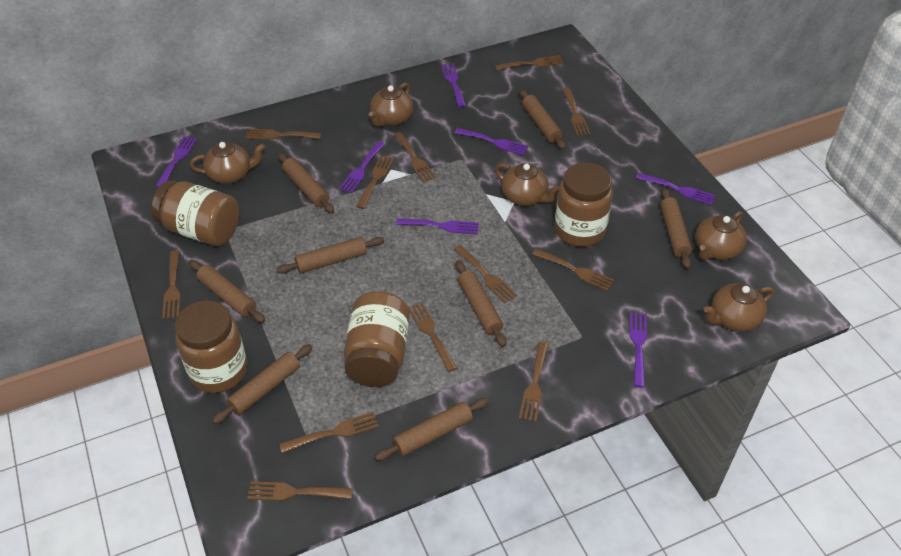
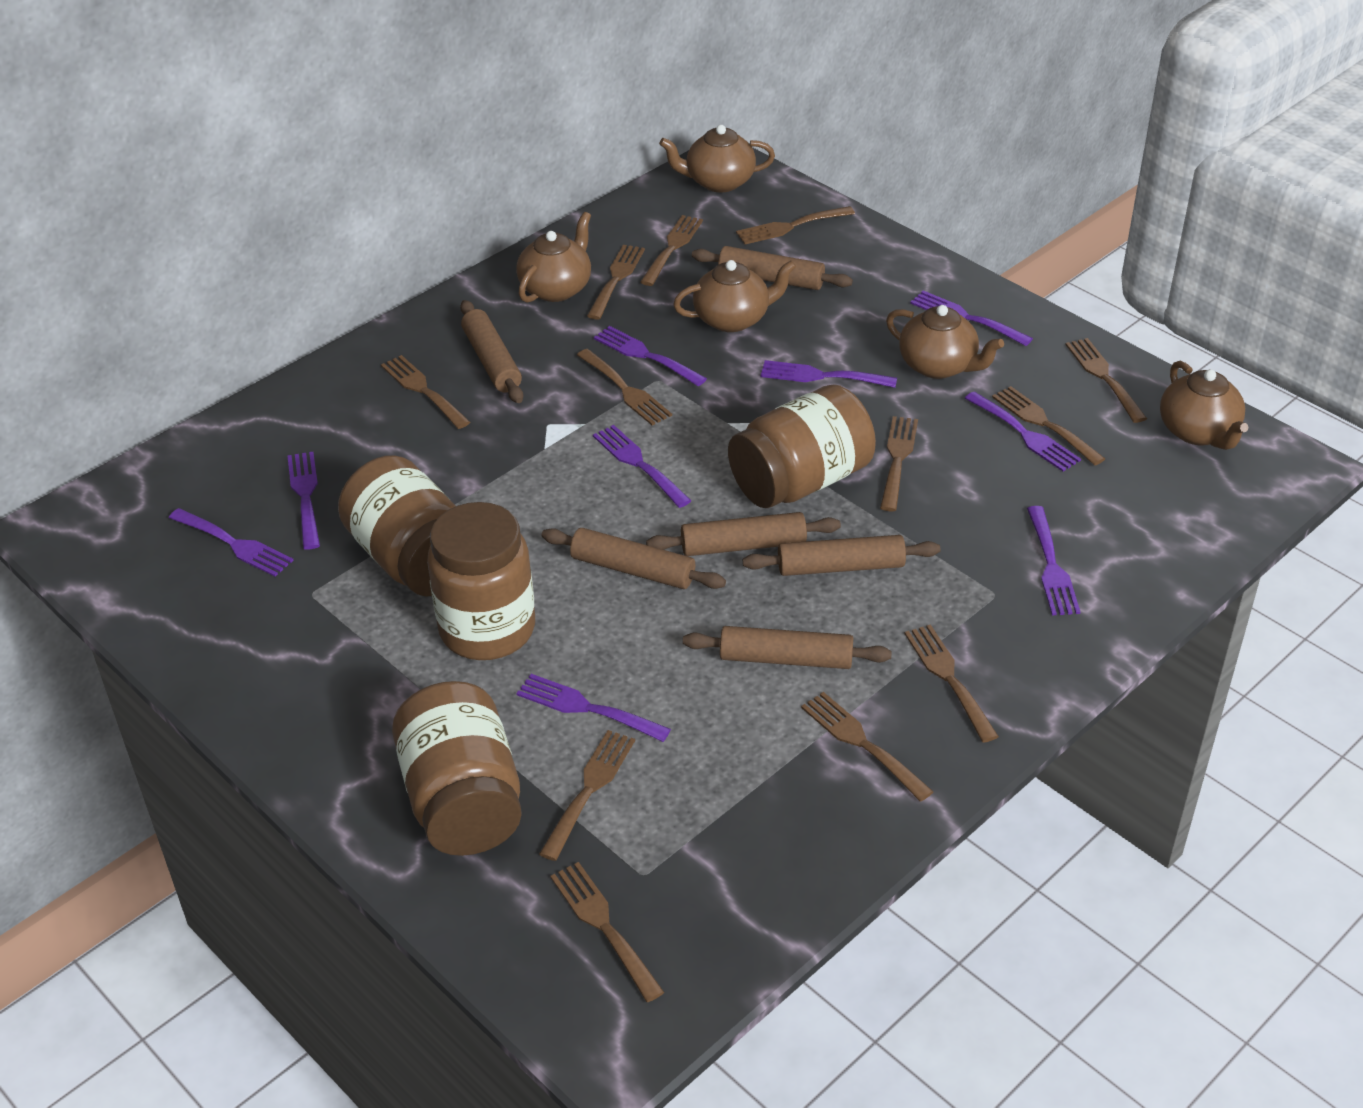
brown rolling pin: 8 -> 6
purple fork: 7 -> 9

